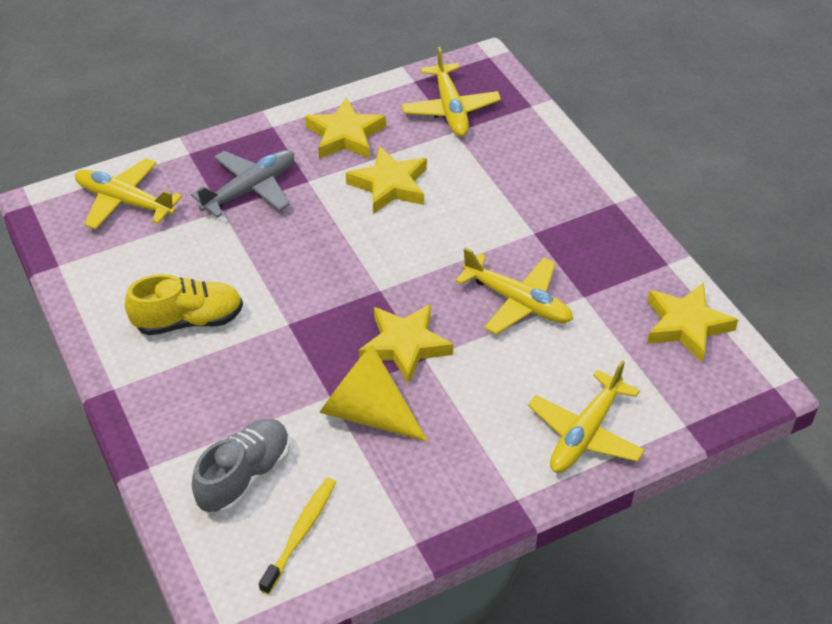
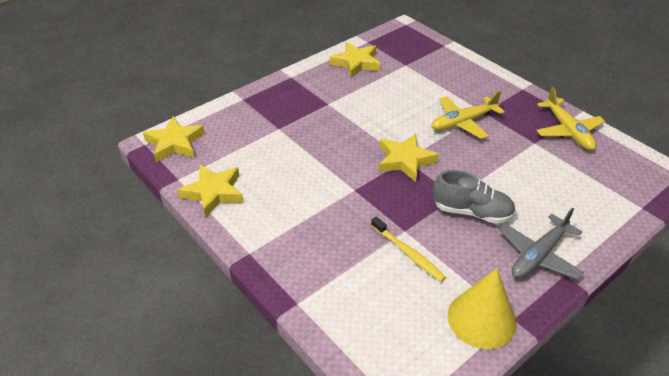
yellow plane: 4 -> 2
yellow shoe: 1 -> 0

